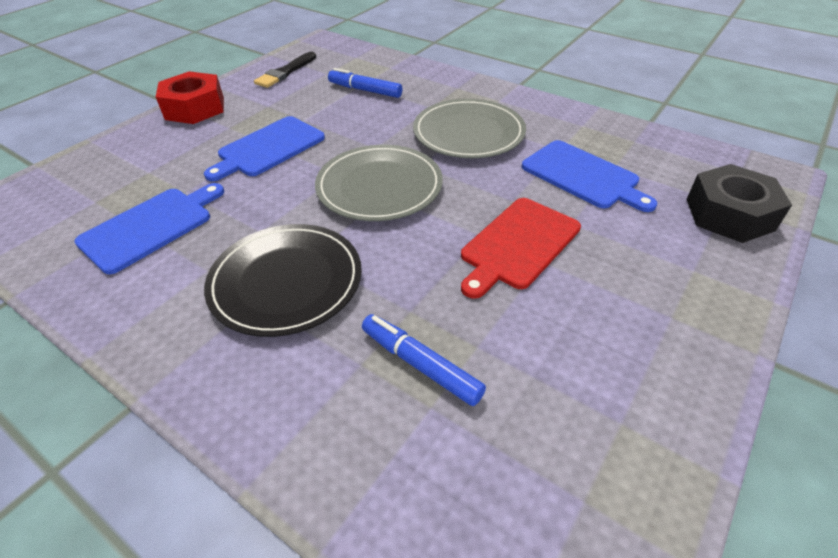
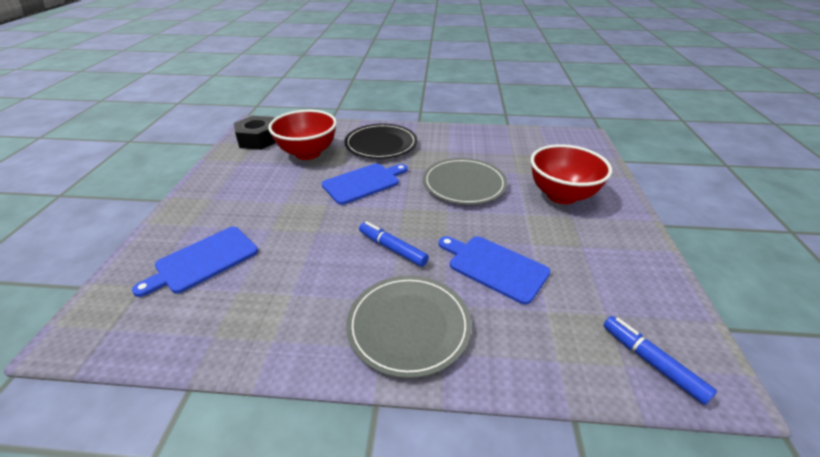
black brush: 1 -> 0
red bowl: 0 -> 2
red cutting board: 1 -> 0
red nut: 1 -> 0

